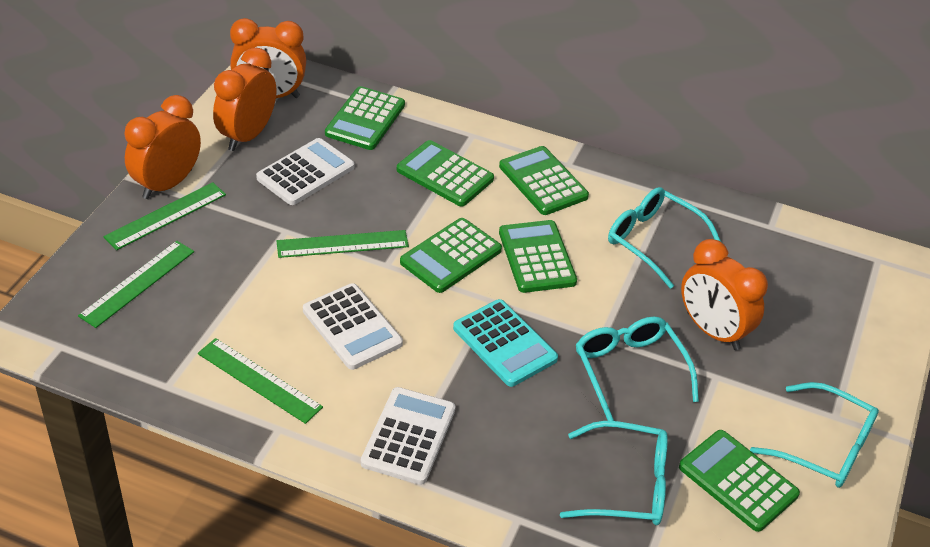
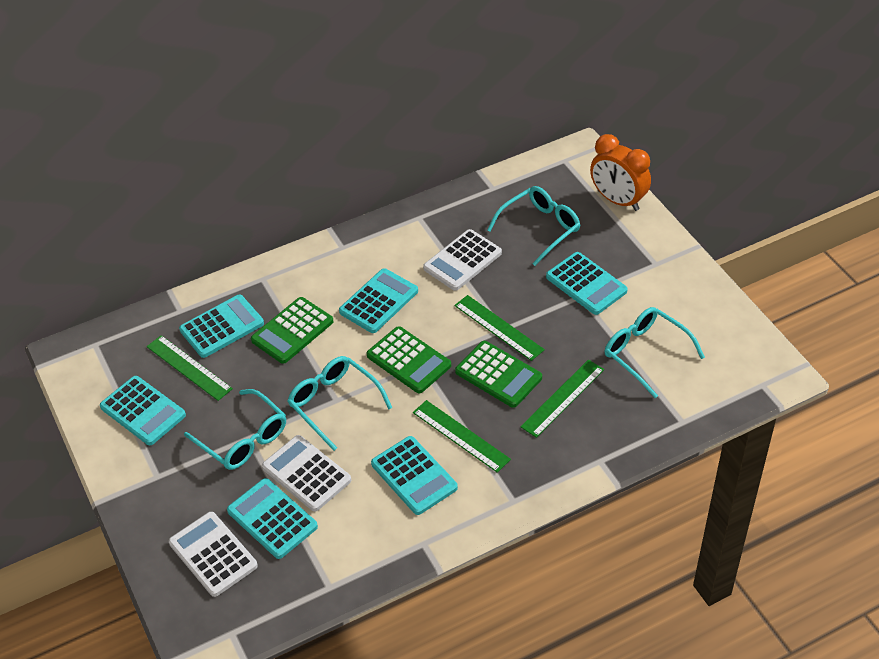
green calculator: 6 -> 3
orange clock: 4 -> 1
turquoise calculator: 1 -> 6

